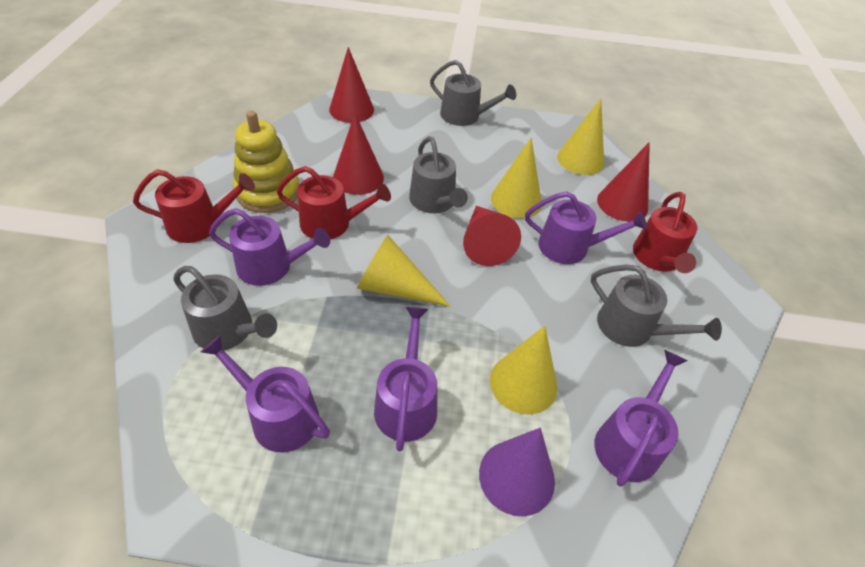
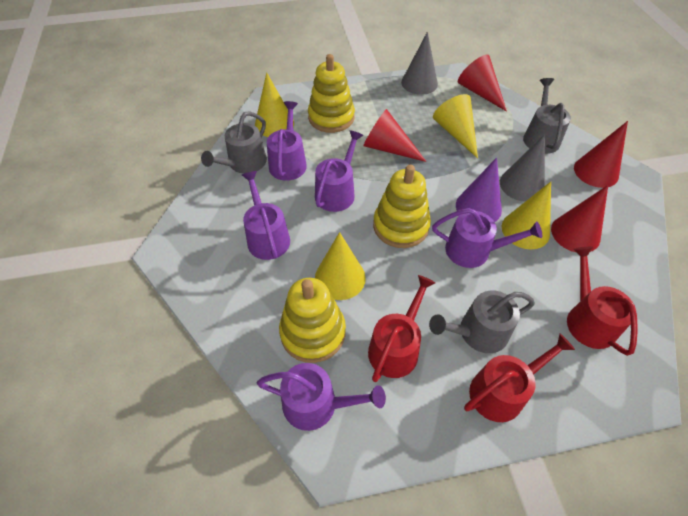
grey cone: 0 -> 2
grey watering can: 4 -> 3
yellow stacking toy: 1 -> 3

